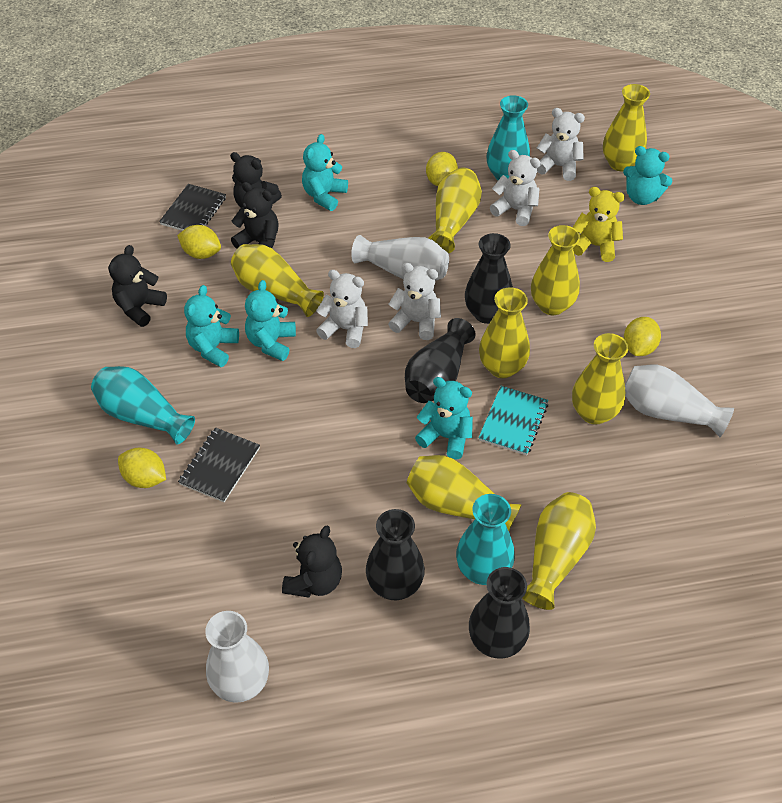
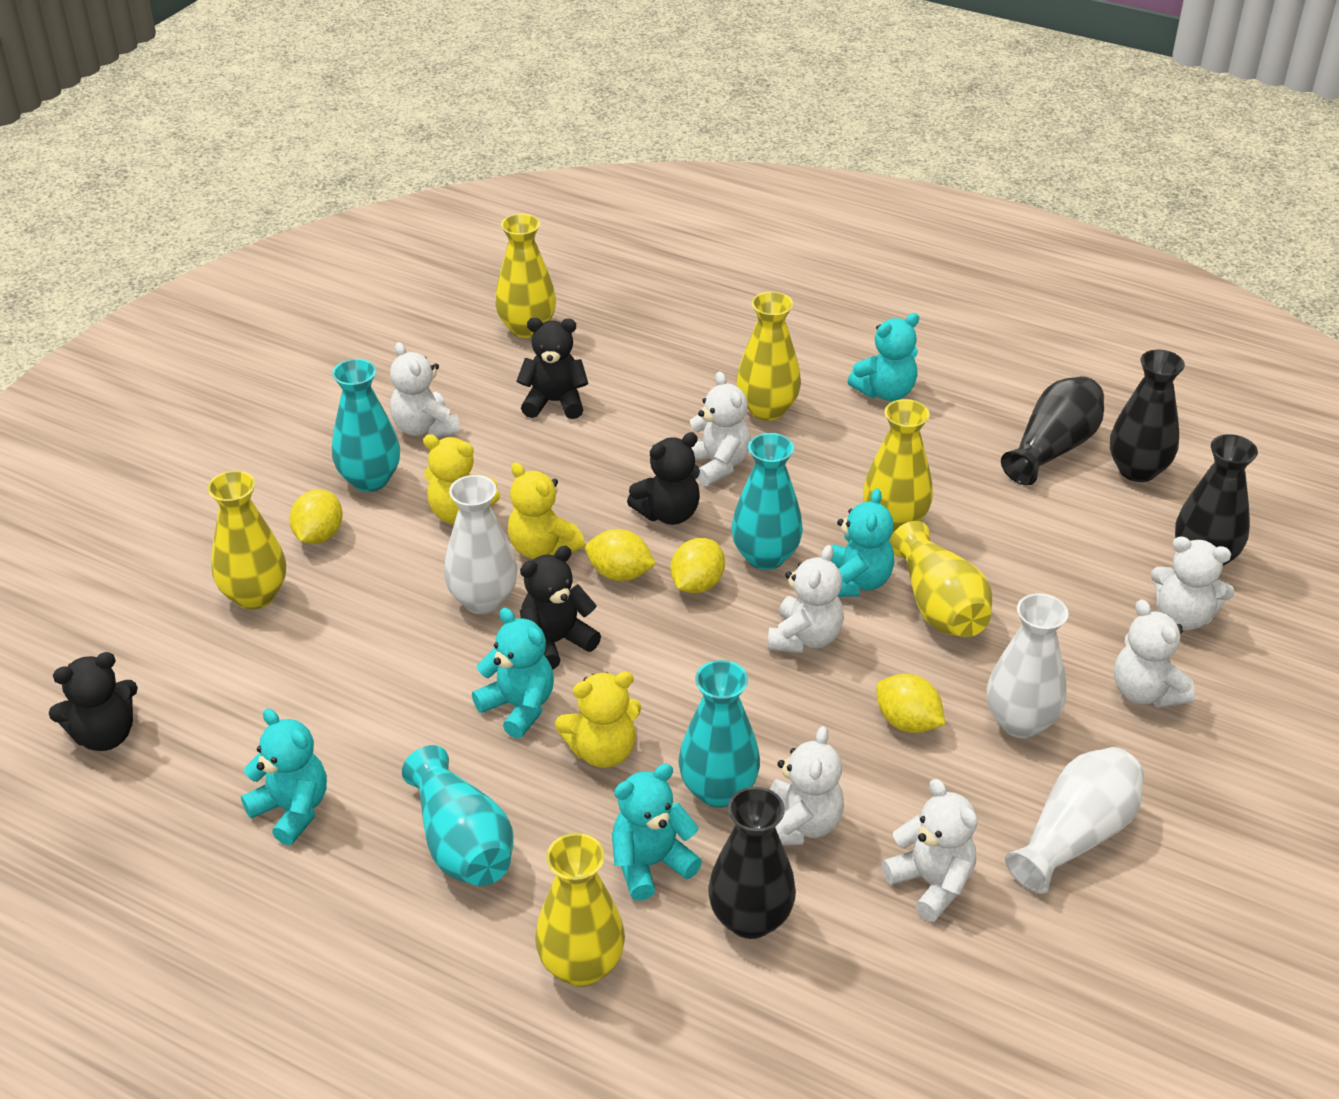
black notebook: 2 -> 0
turquoise notebook: 1 -> 0
turquoise vase: 3 -> 4
white teddy bear: 4 -> 7
yellow teddy bear: 1 -> 3
yellow vase: 8 -> 6

